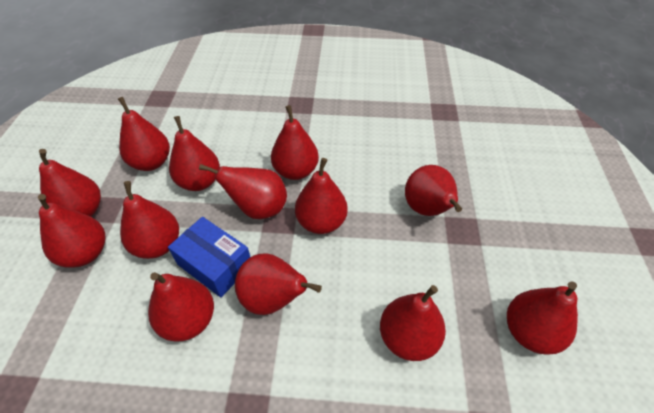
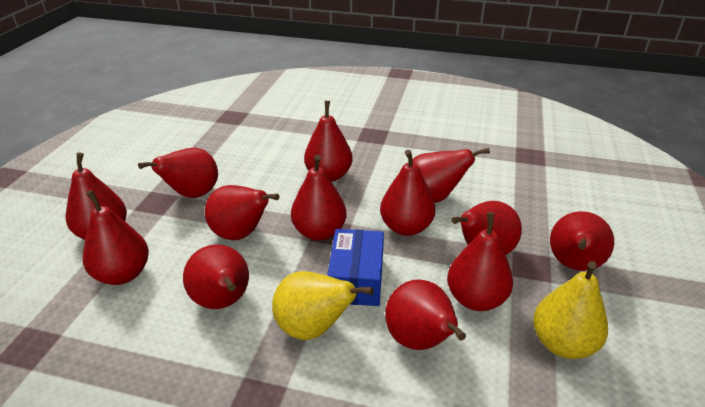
yellow pear: 0 -> 2

